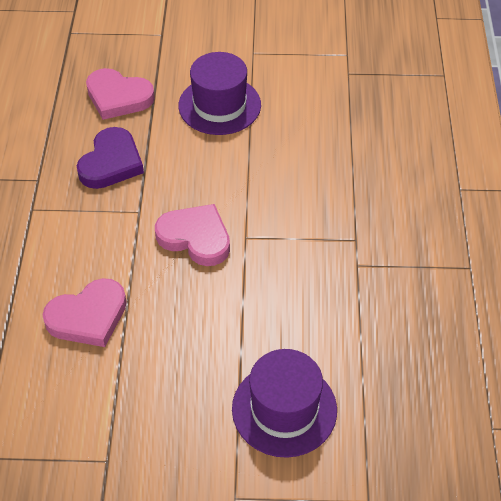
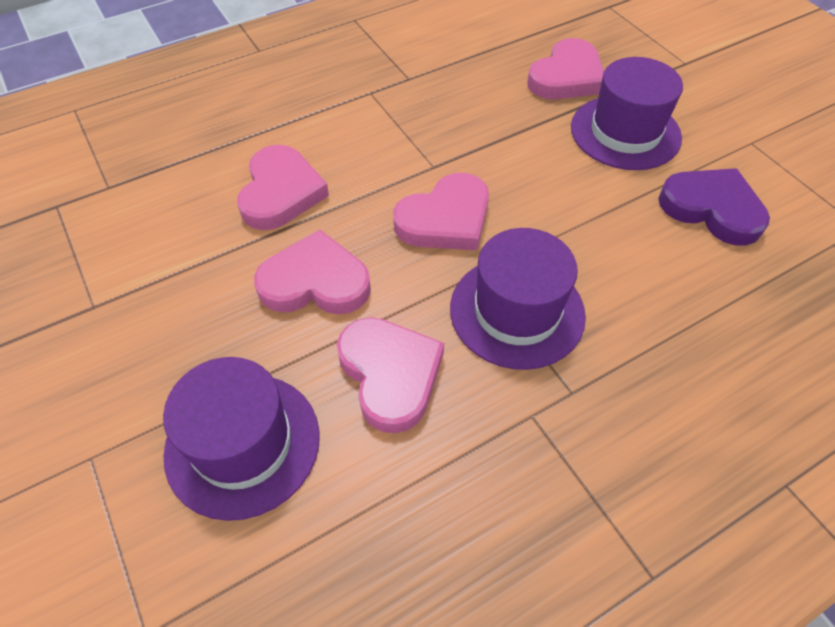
pink heart: 3 -> 5
purple hat: 2 -> 3

